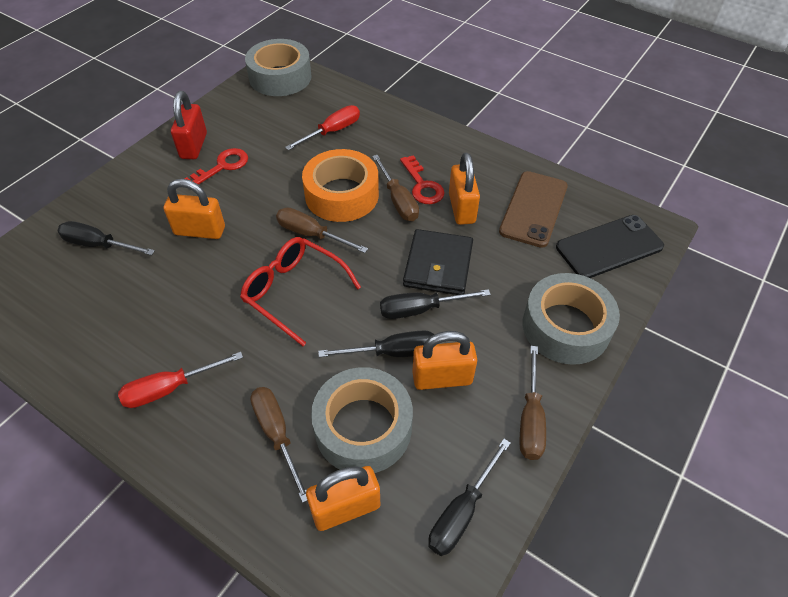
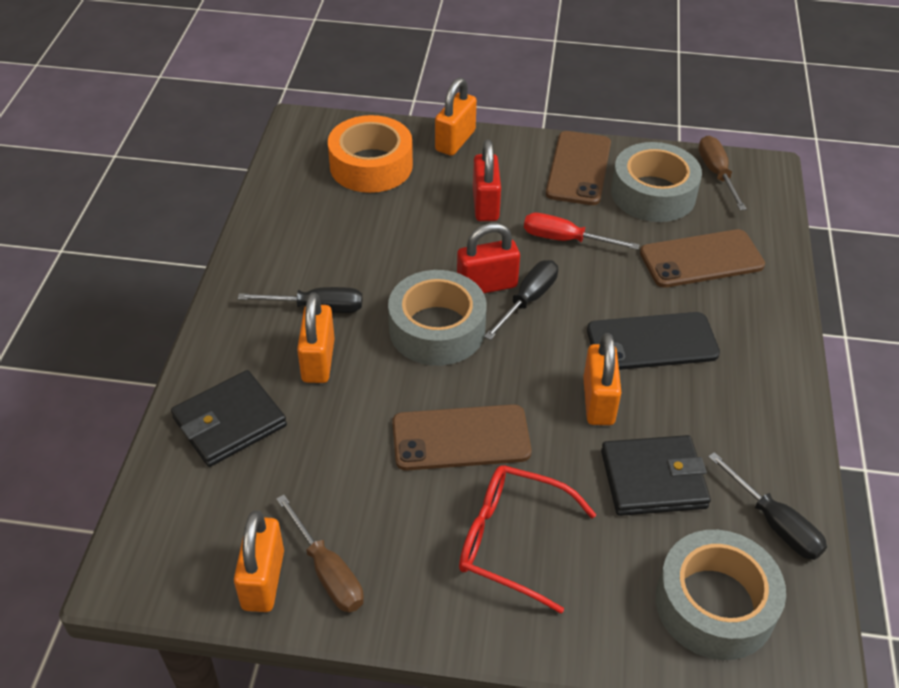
black screwdriver: 4 -> 3
black wallet: 1 -> 2
brown phone: 1 -> 3
brown screwdriver: 4 -> 2
red key: 2 -> 0
red padlock: 1 -> 2
red screwdriver: 2 -> 1

